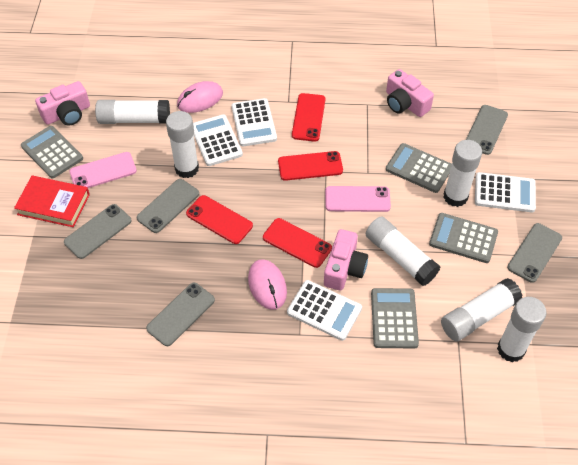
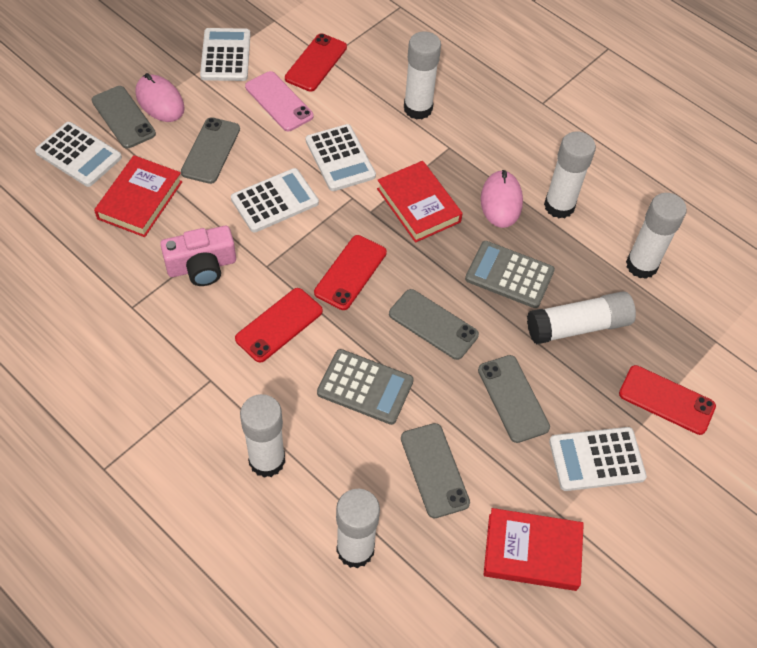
grey calculator: 4 -> 2
pink camera: 3 -> 1
pink phone: 2 -> 1
red book: 1 -> 3
white calculator: 4 -> 5

